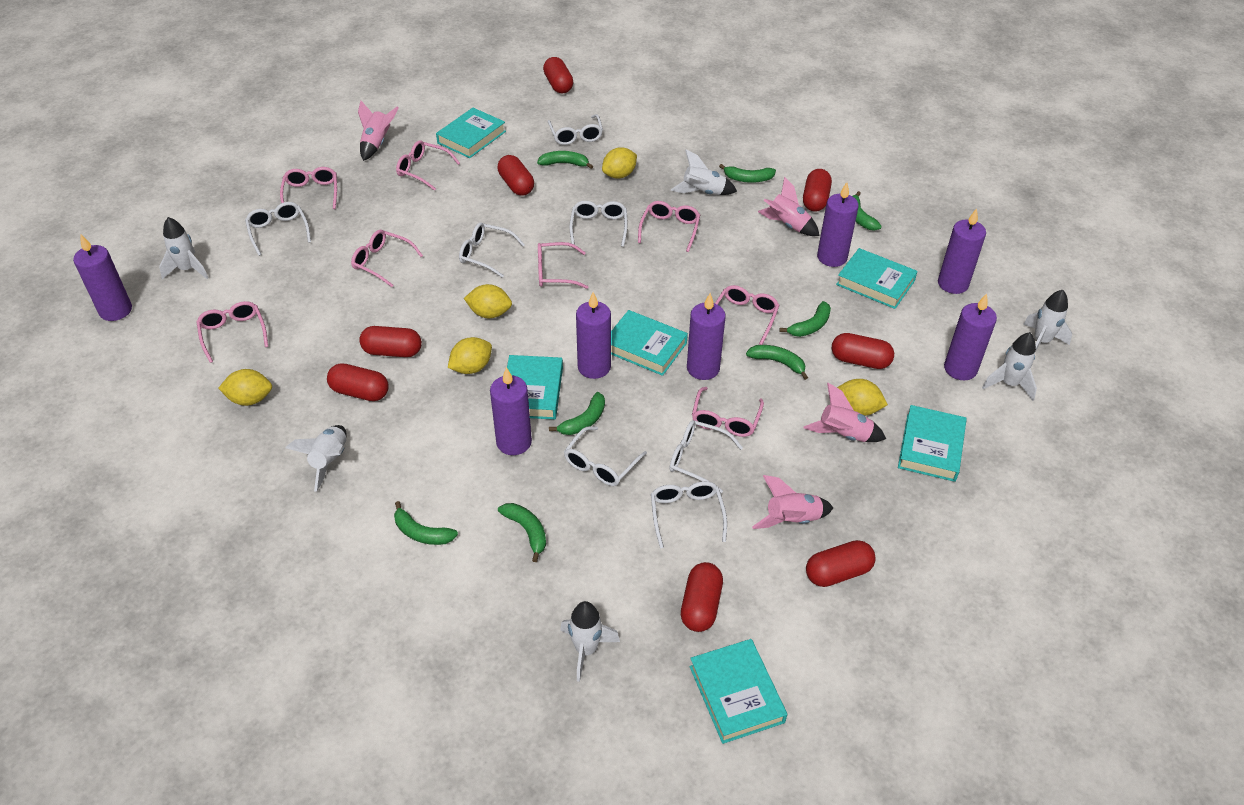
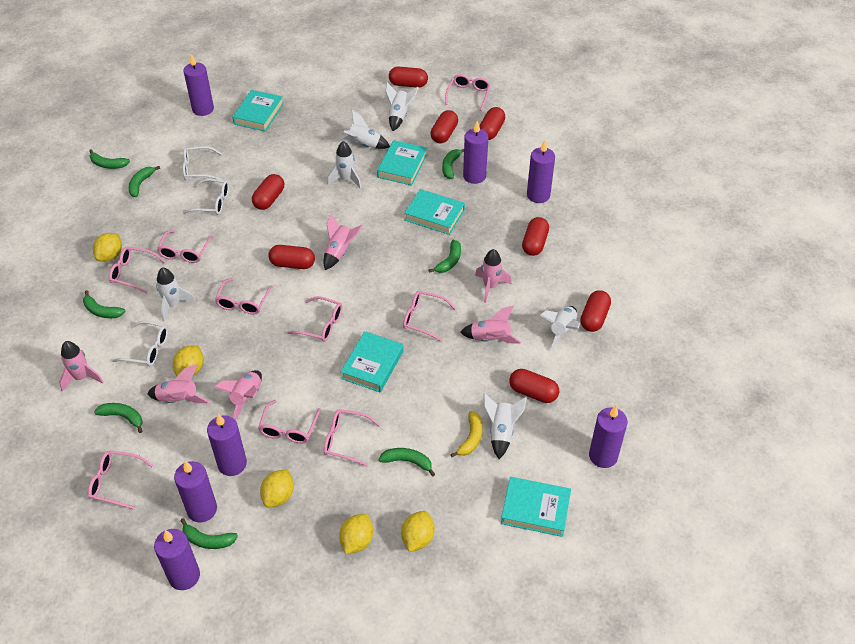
pink glasses: 8 -> 9
pink rocket: 4 -> 6
turquoise book: 6 -> 5
white glasses: 7 -> 3
yellow banana: 0 -> 1

